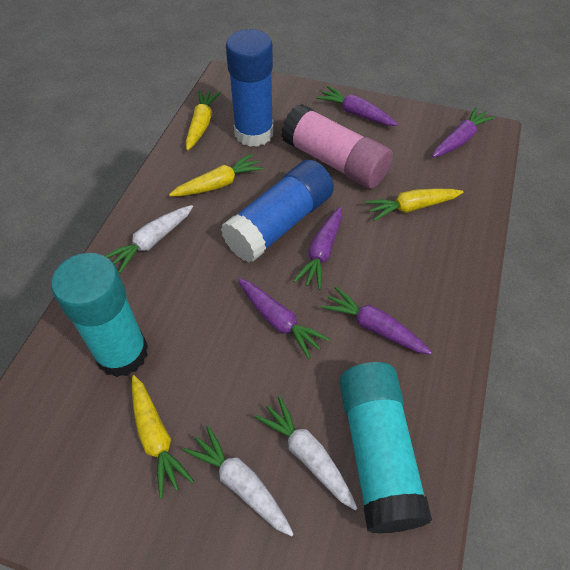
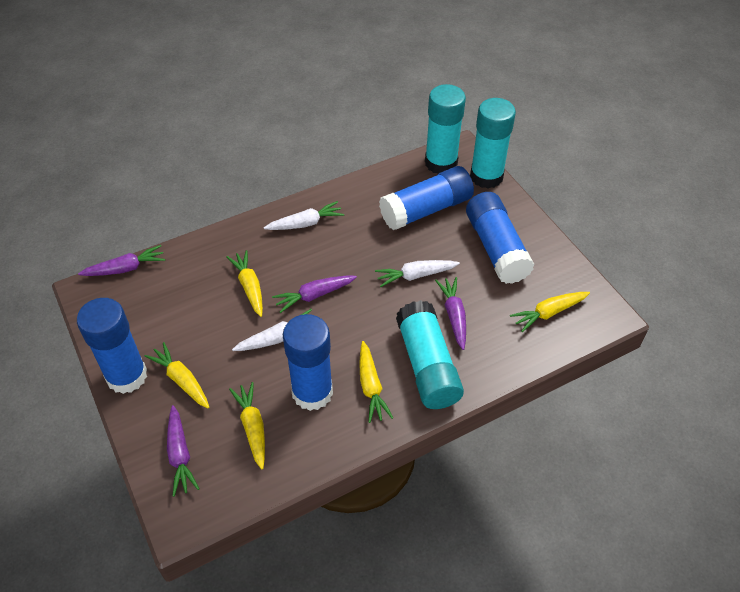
blue glue stick: 2 -> 4
pink glue stick: 1 -> 0
purple carrot: 5 -> 4
turquoise glue stick: 2 -> 3
yellow carrot: 4 -> 5

